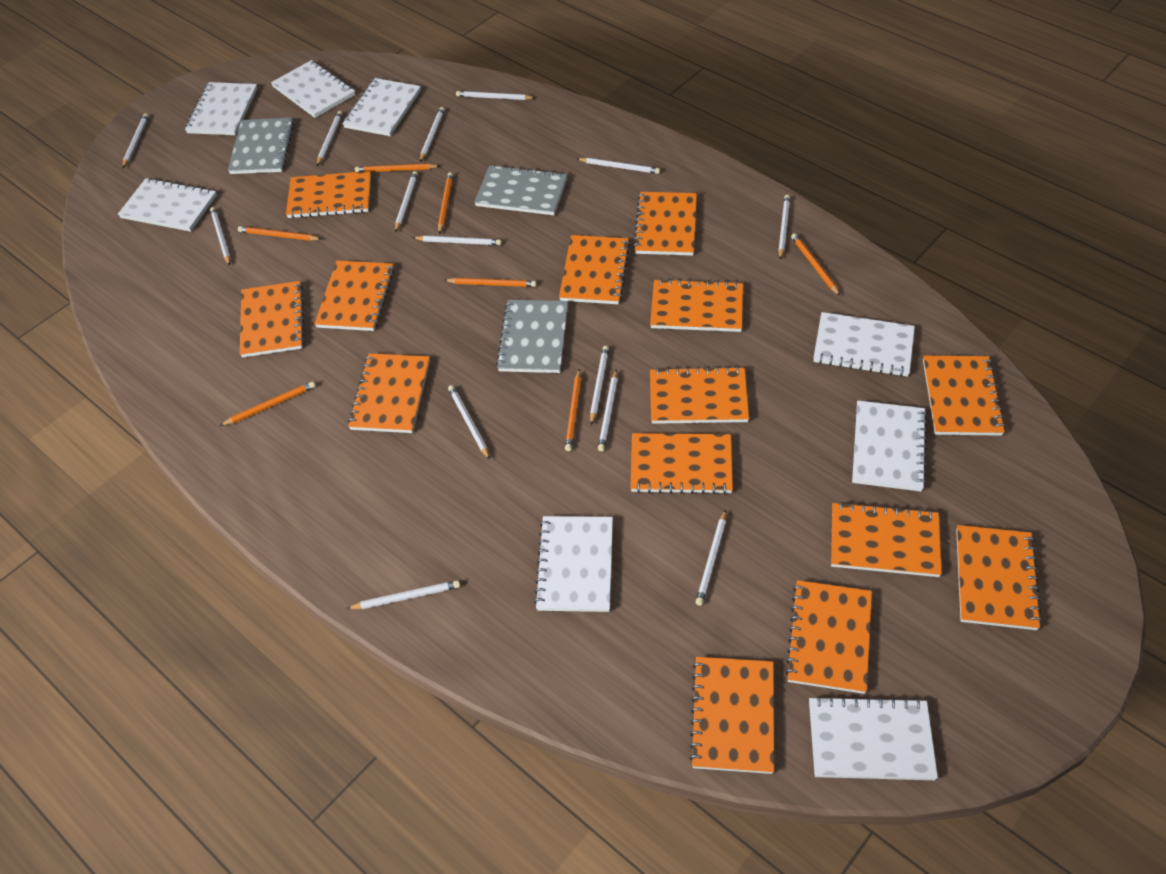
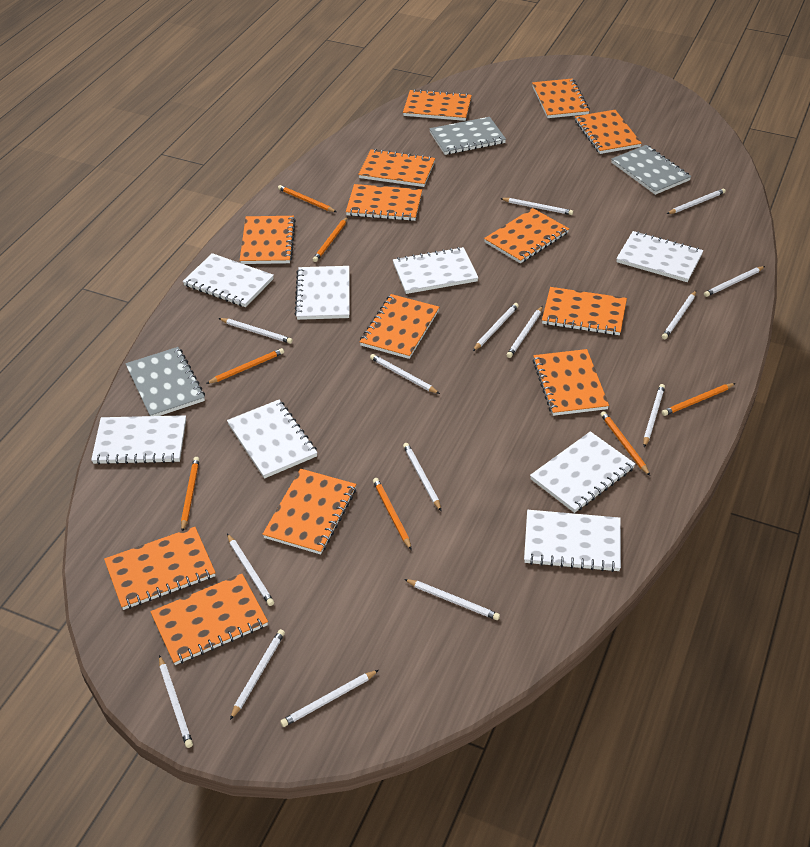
orange notebook: 14 -> 13
white pencil: 14 -> 15

